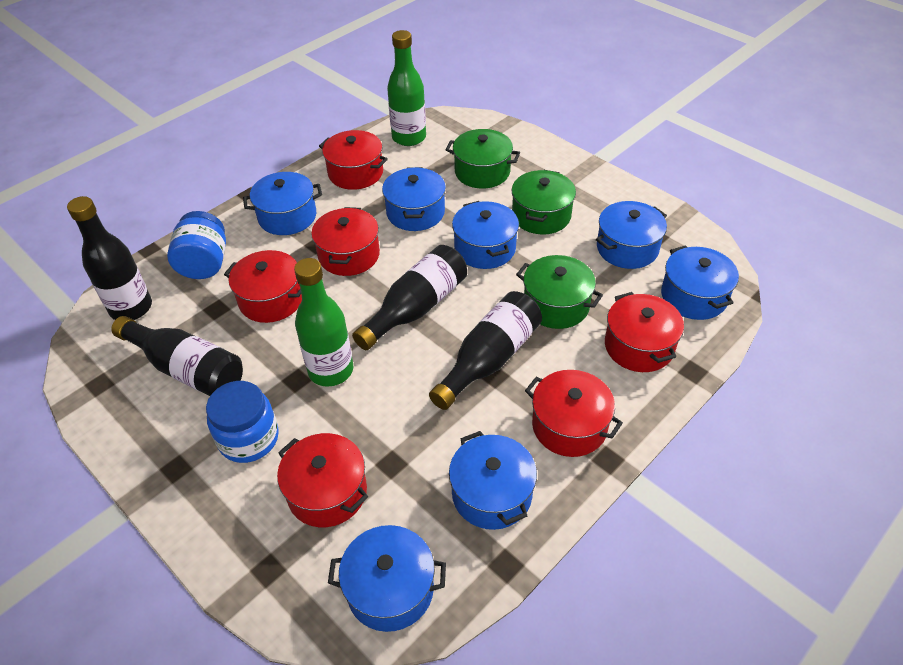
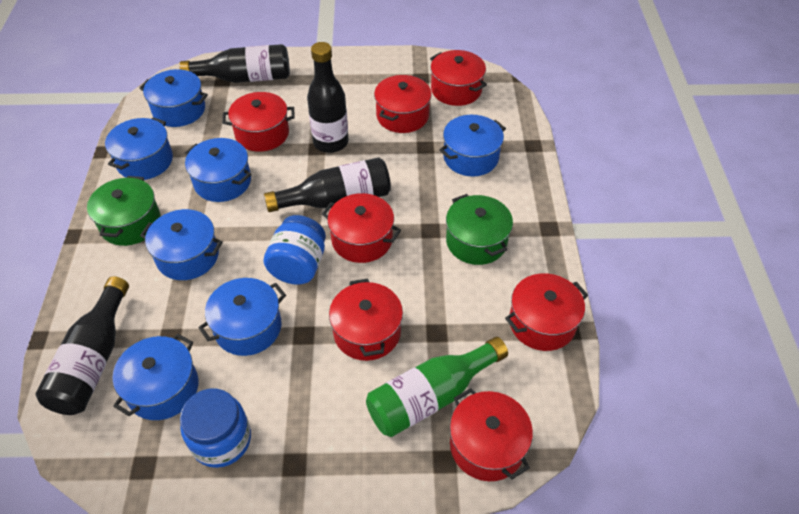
green bottle: 2 -> 1
green pot: 3 -> 2
red pot: 6 -> 7

